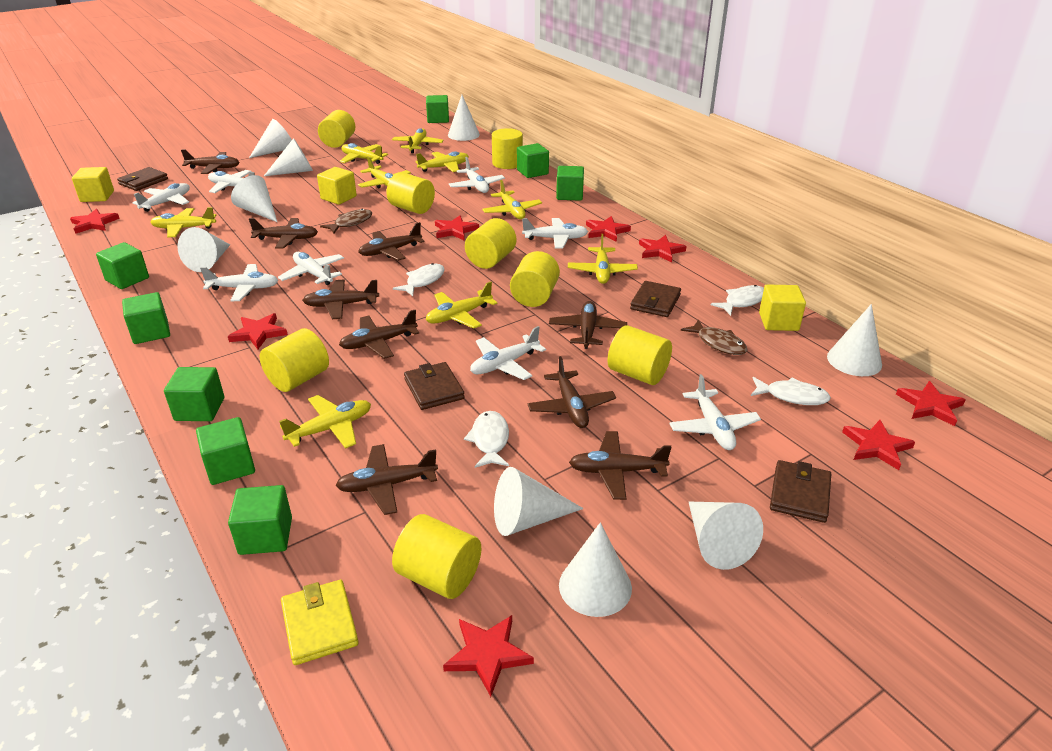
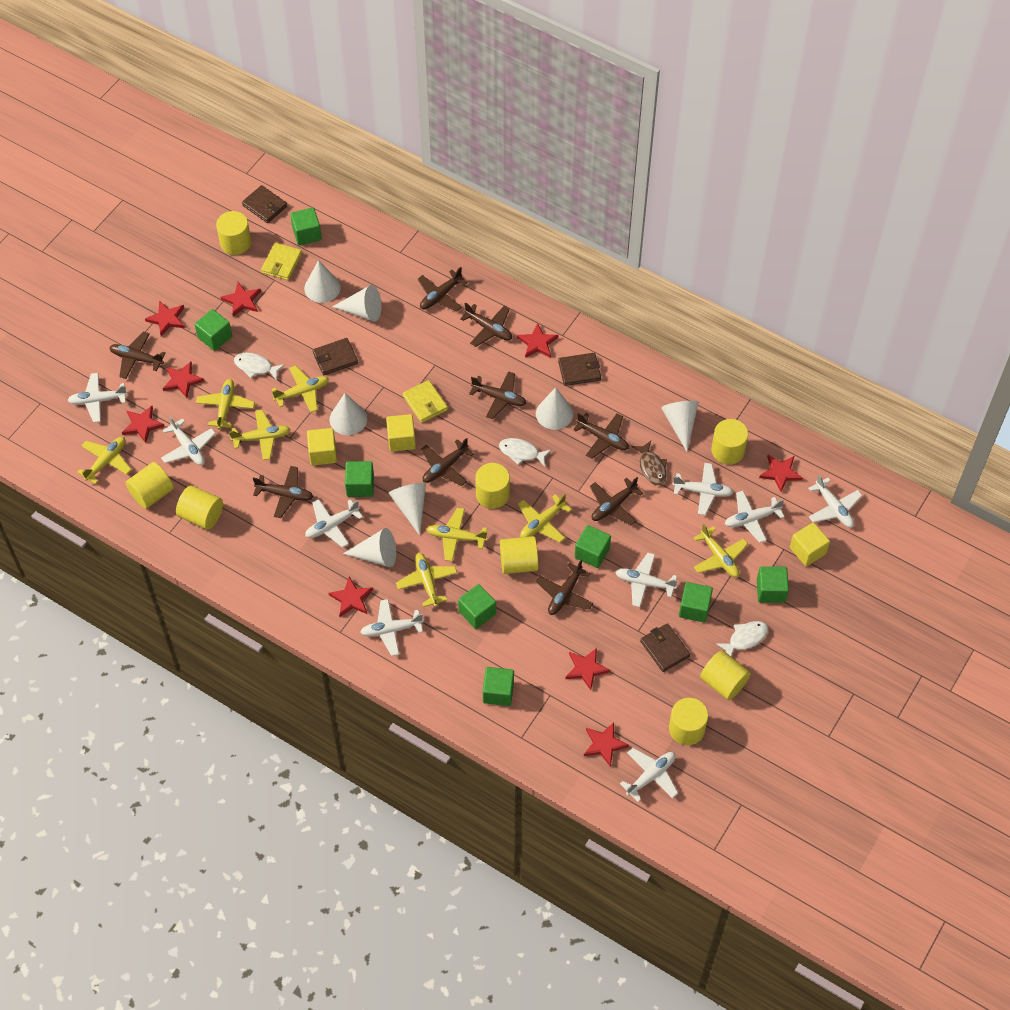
brown fish: 2 -> 1
red star: 8 -> 9
white cone: 9 -> 7
white fish: 4 -> 3
white plane: 8 -> 9
yellow plane: 9 -> 8
yellow wallet: 1 -> 2

